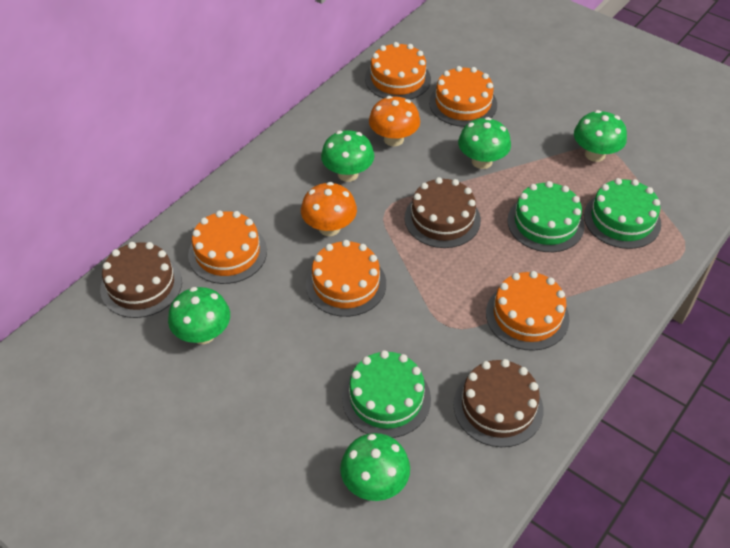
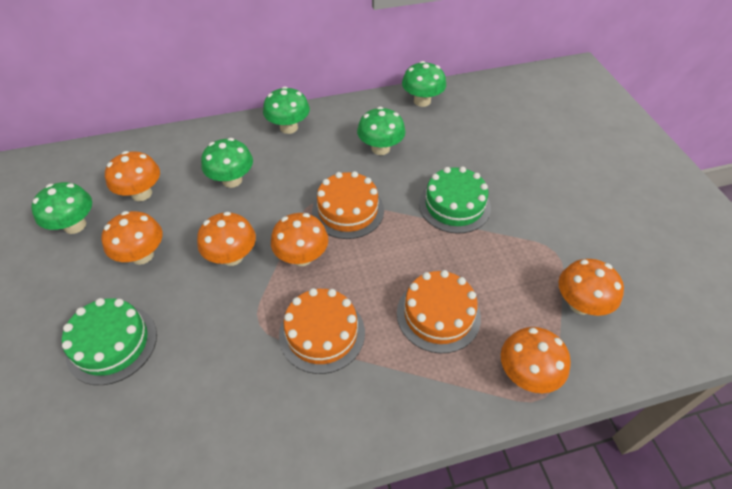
brown cake: 3 -> 0
green cake: 3 -> 2
orange cake: 5 -> 3
orange mushroom: 2 -> 6

